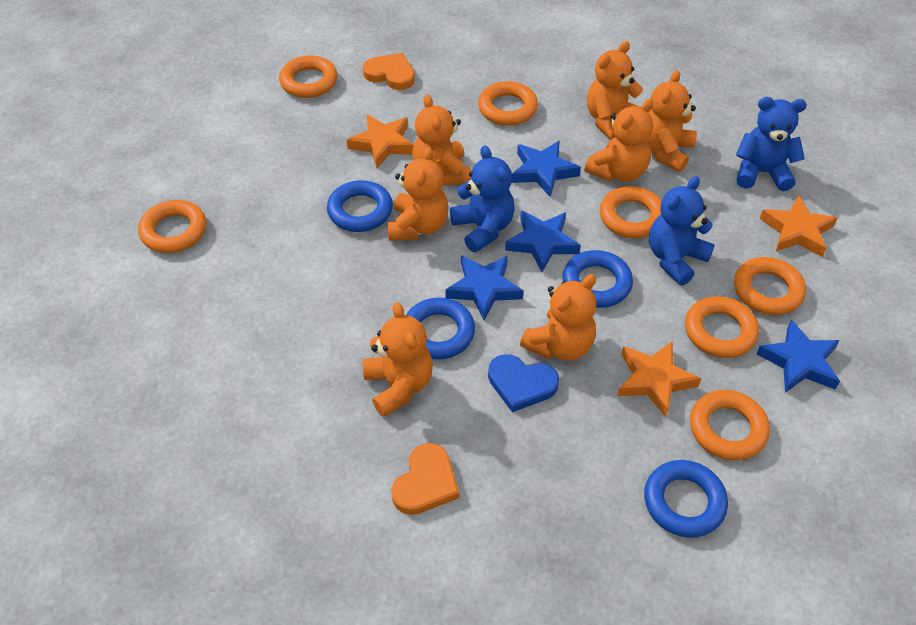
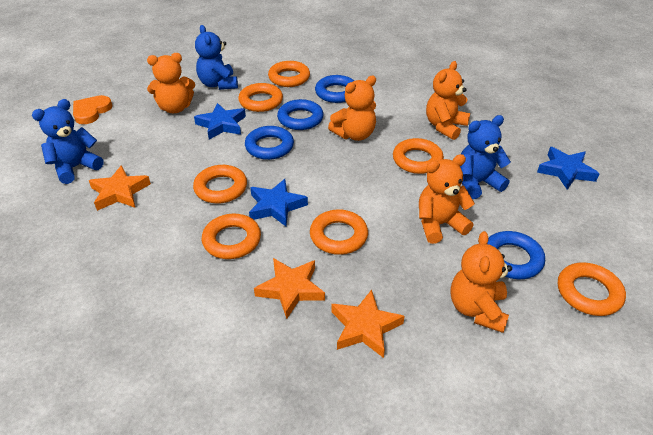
blue heart: 1 -> 0
blue star: 4 -> 3
orange heart: 2 -> 1
orange teddy bear: 7 -> 5

